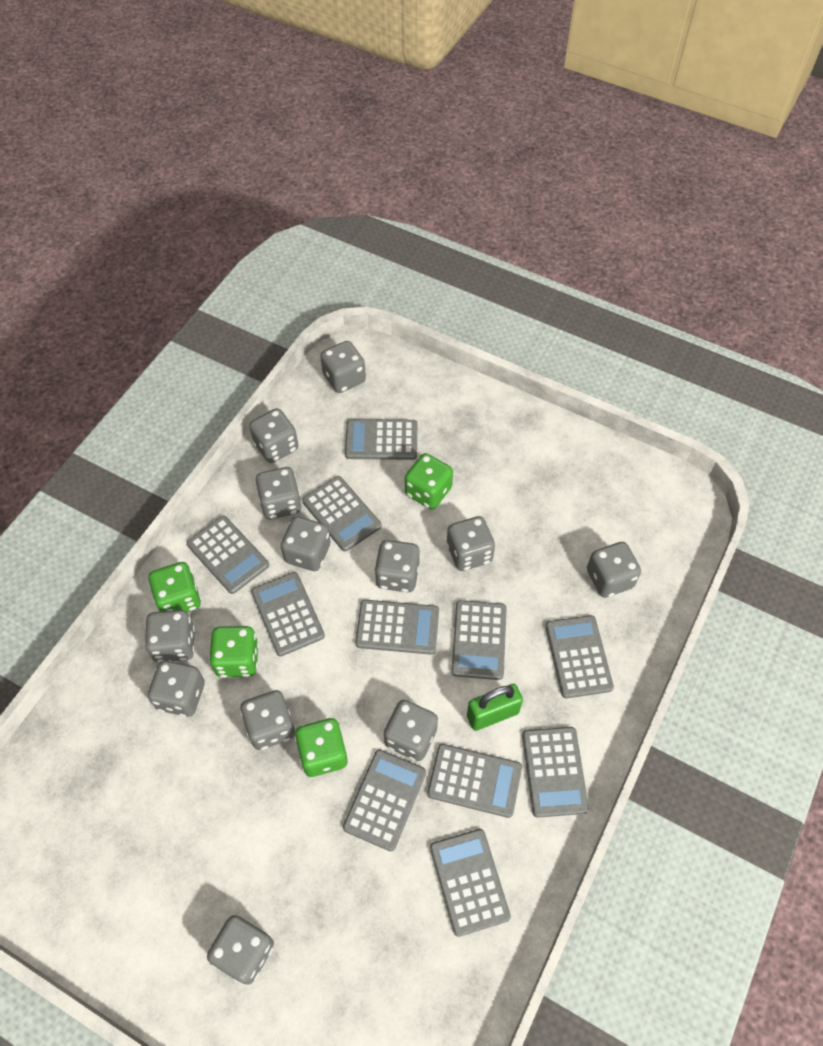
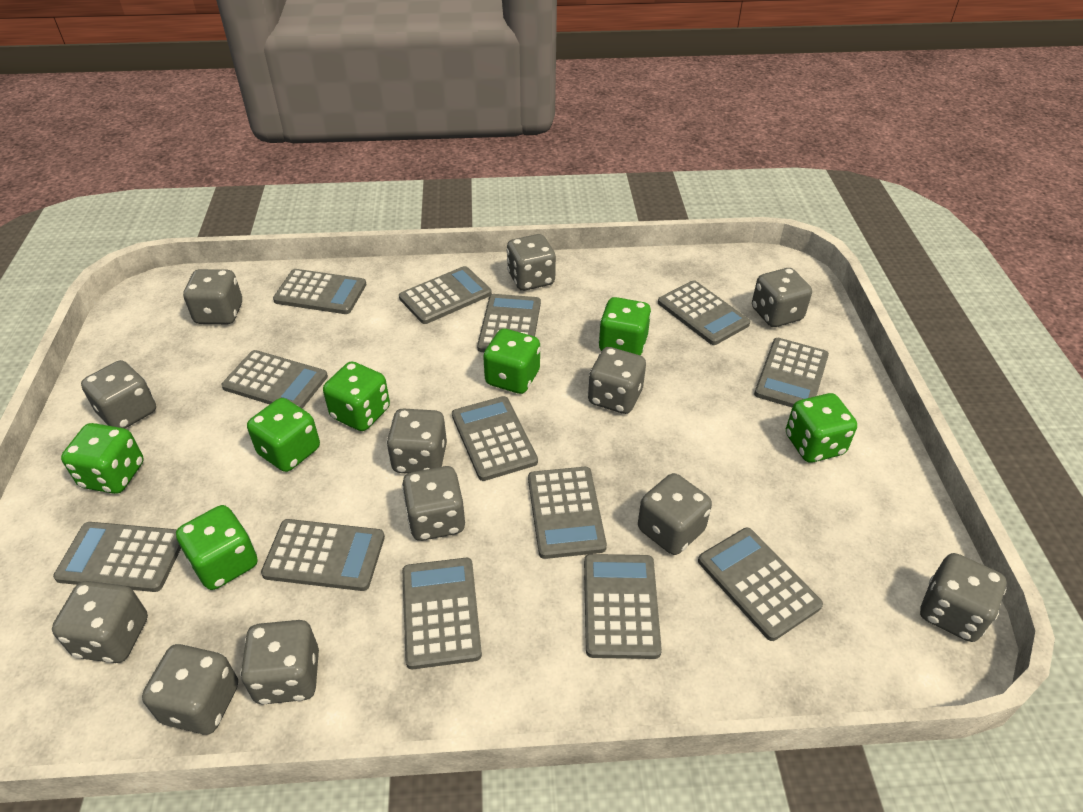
green dice: 4 -> 7
green padlock: 1 -> 0
grey calculator: 11 -> 13

